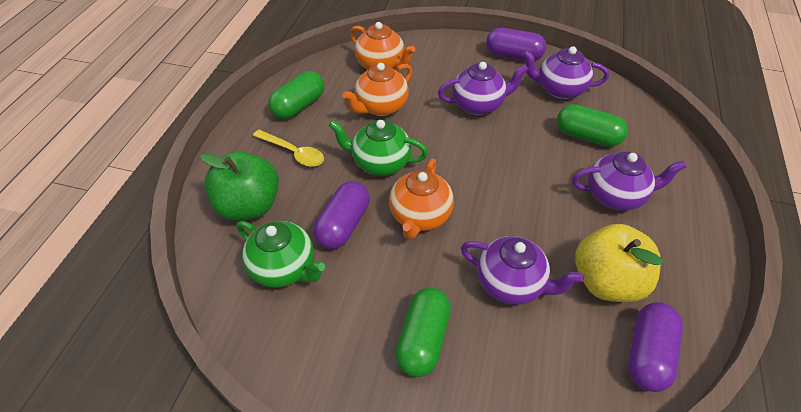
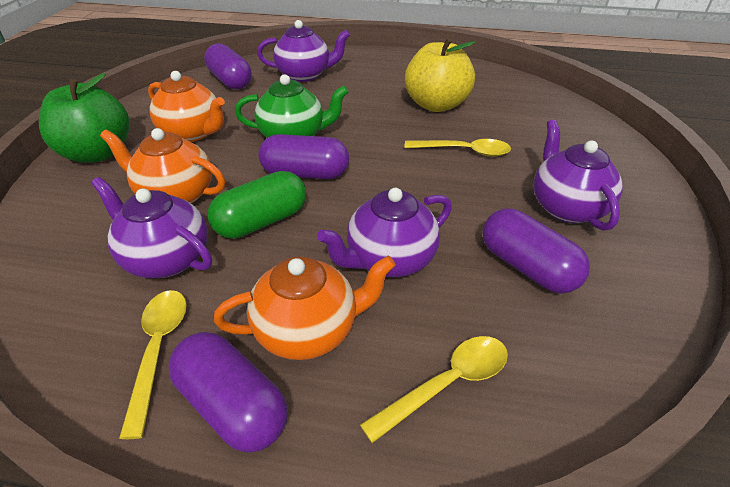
green capsule: 3 -> 1
green teapot: 2 -> 1
purple capsule: 3 -> 4
yellow spoon: 1 -> 3

